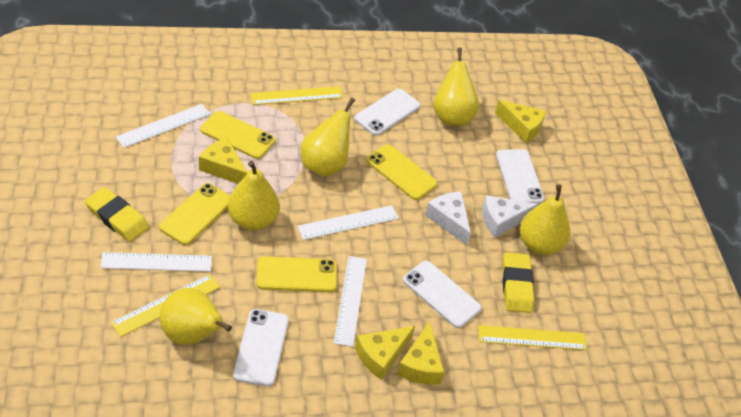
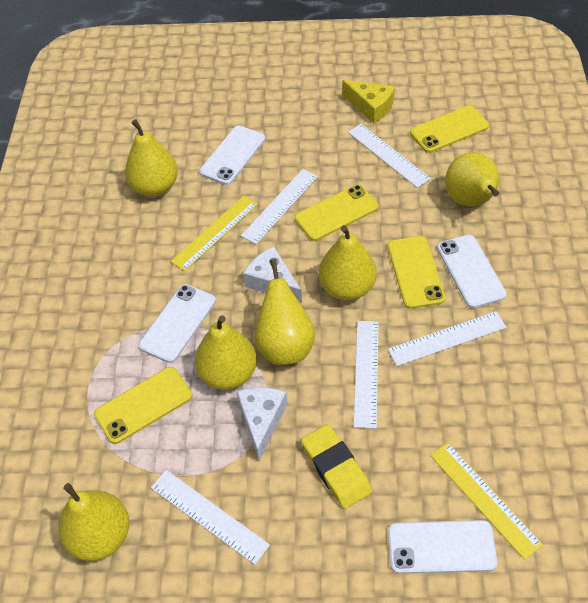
white ruler: 4 -> 5
yellow cheese: 4 -> 1
yellow eraser: 2 -> 1
yellow pear: 5 -> 6
yellow ruler: 3 -> 2

